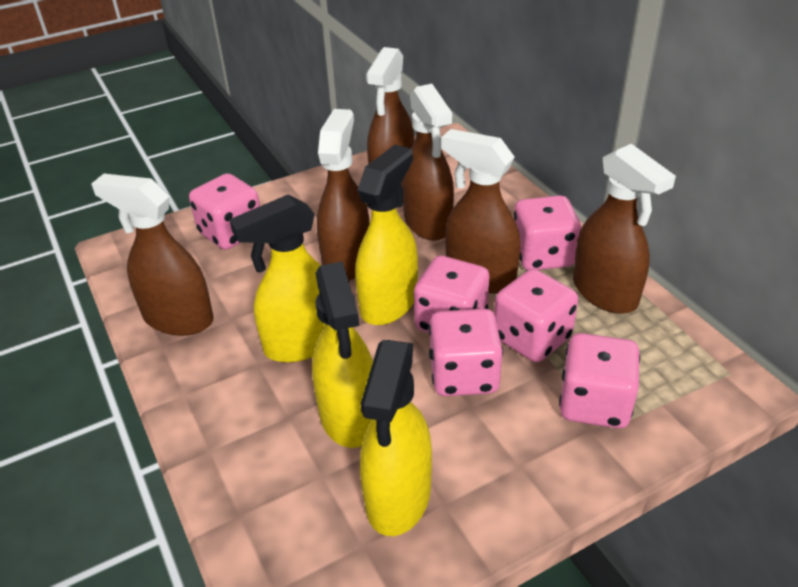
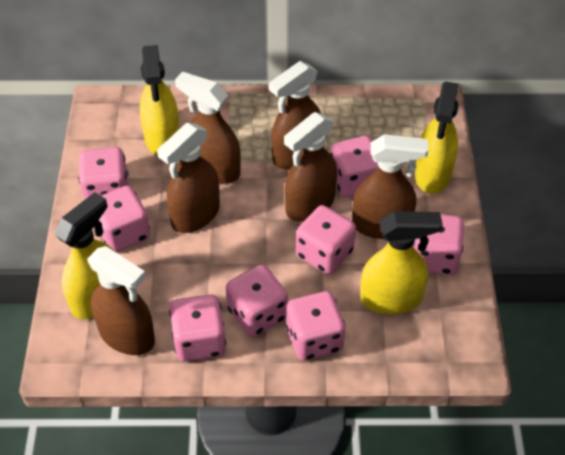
pink dice: 6 -> 8

